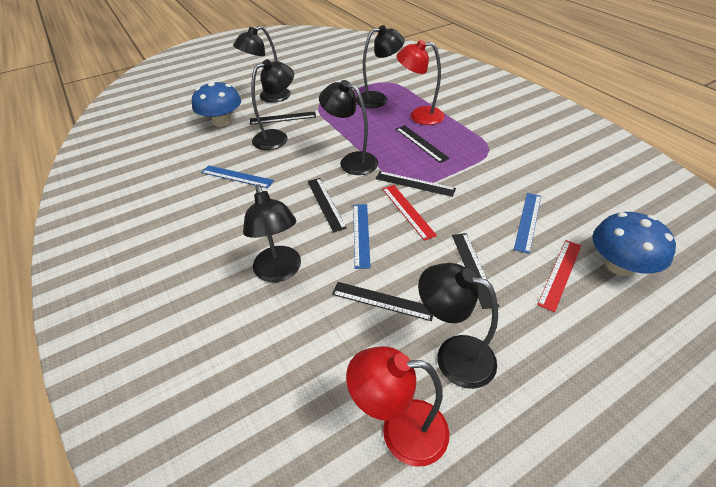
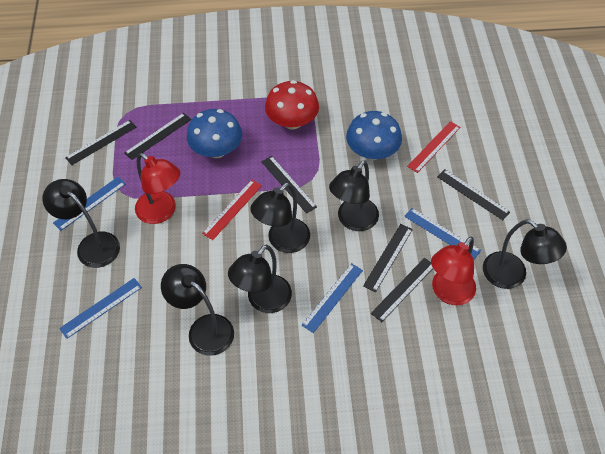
blue ruler: 3 -> 4
red mushroom: 0 -> 1

